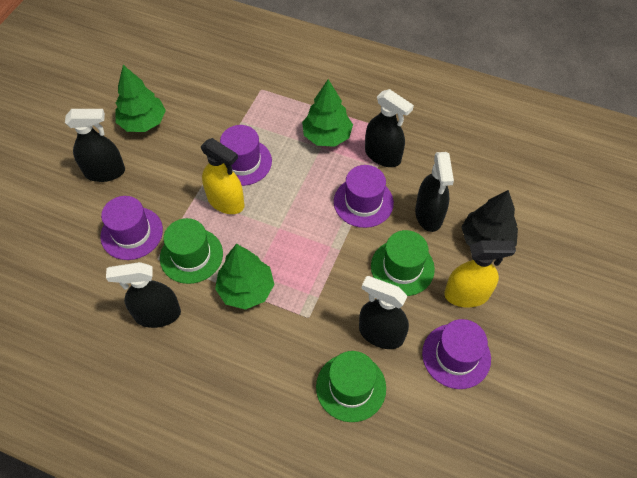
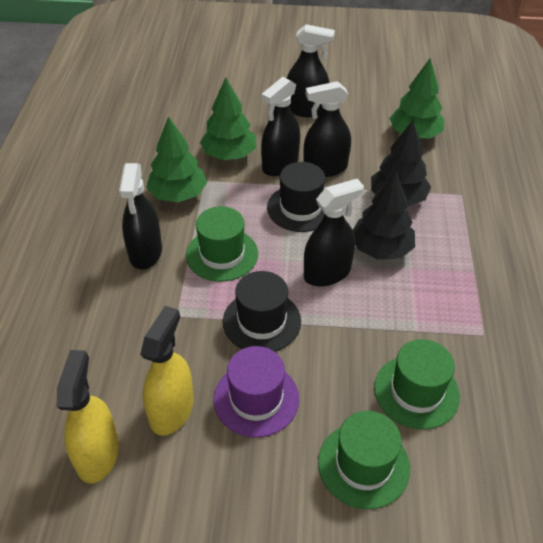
black hat: 0 -> 2
black tree: 1 -> 2
purple hat: 4 -> 1

